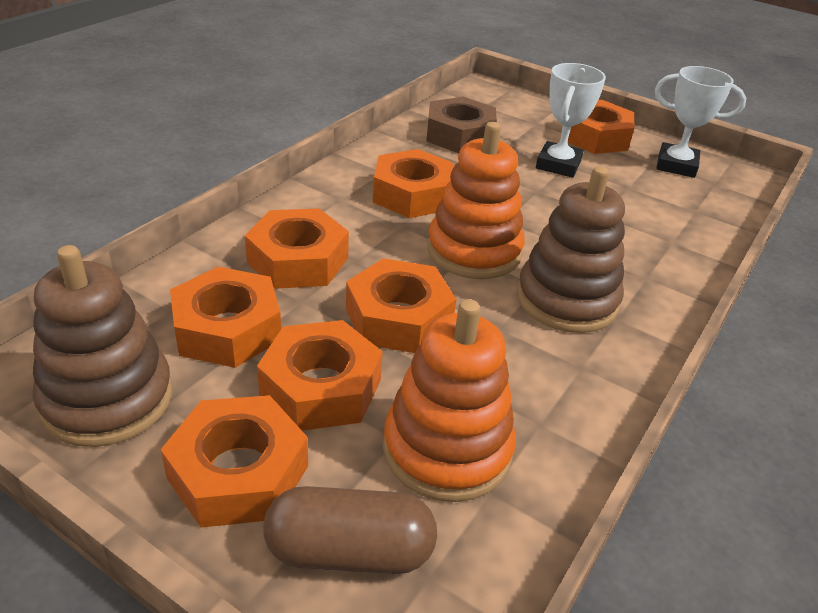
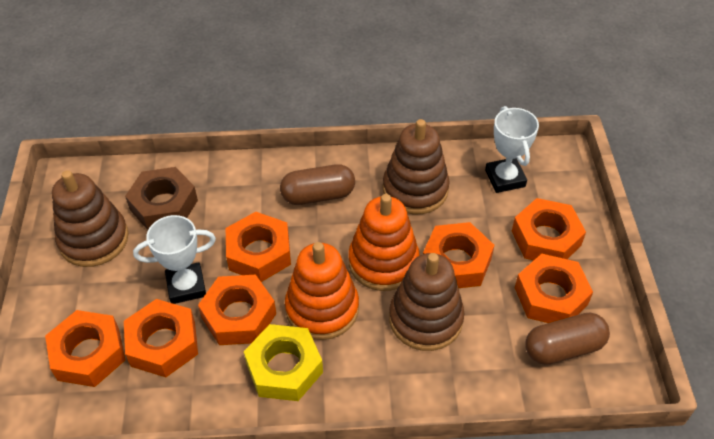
brown capsule: 1 -> 2
brown stacking toy: 2 -> 3
yellow nut: 0 -> 1

